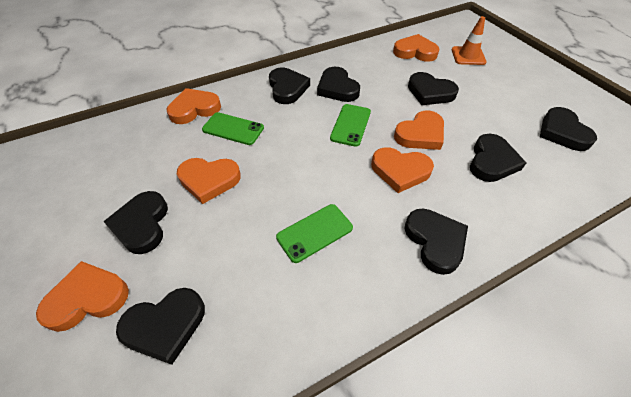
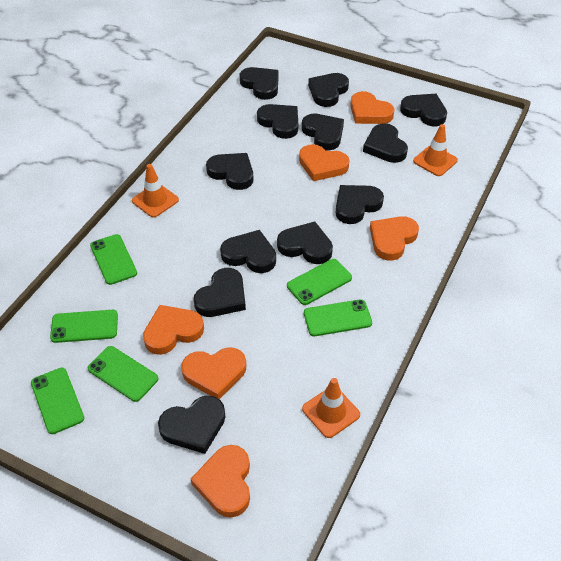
black heart: 8 -> 12
green phone: 3 -> 6
orange traffic cone: 1 -> 3

